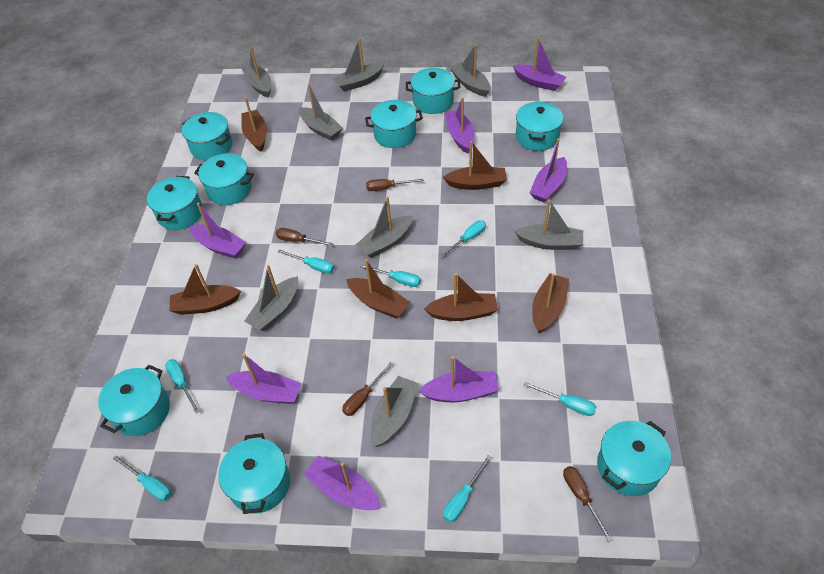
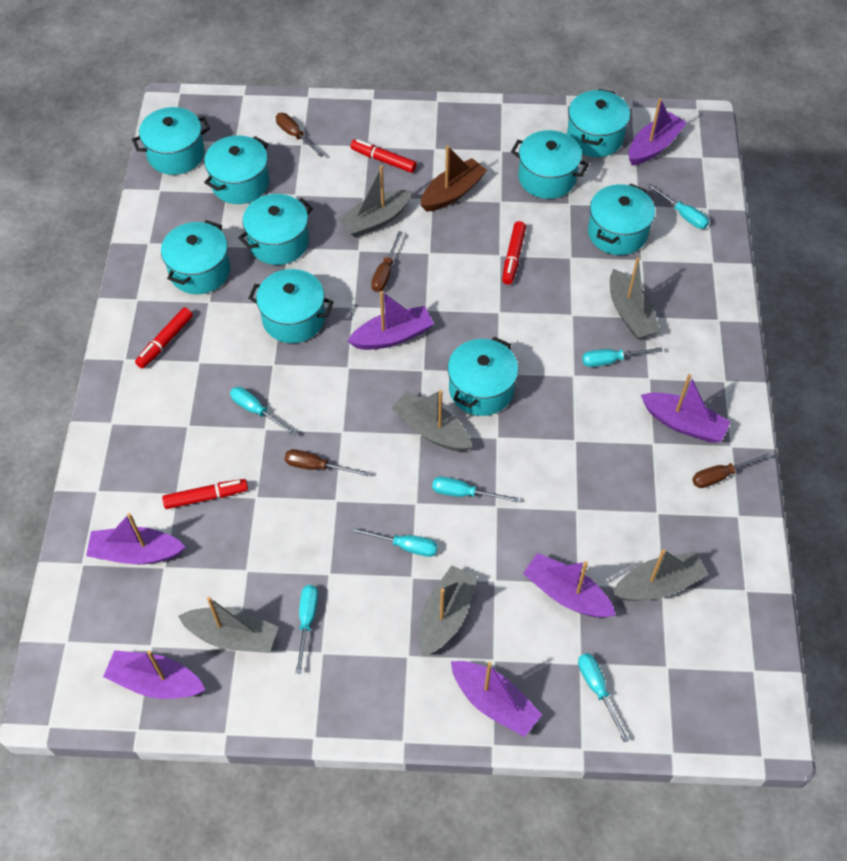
brown boat: 6 -> 1
grey boat: 8 -> 6
red marker: 0 -> 4

